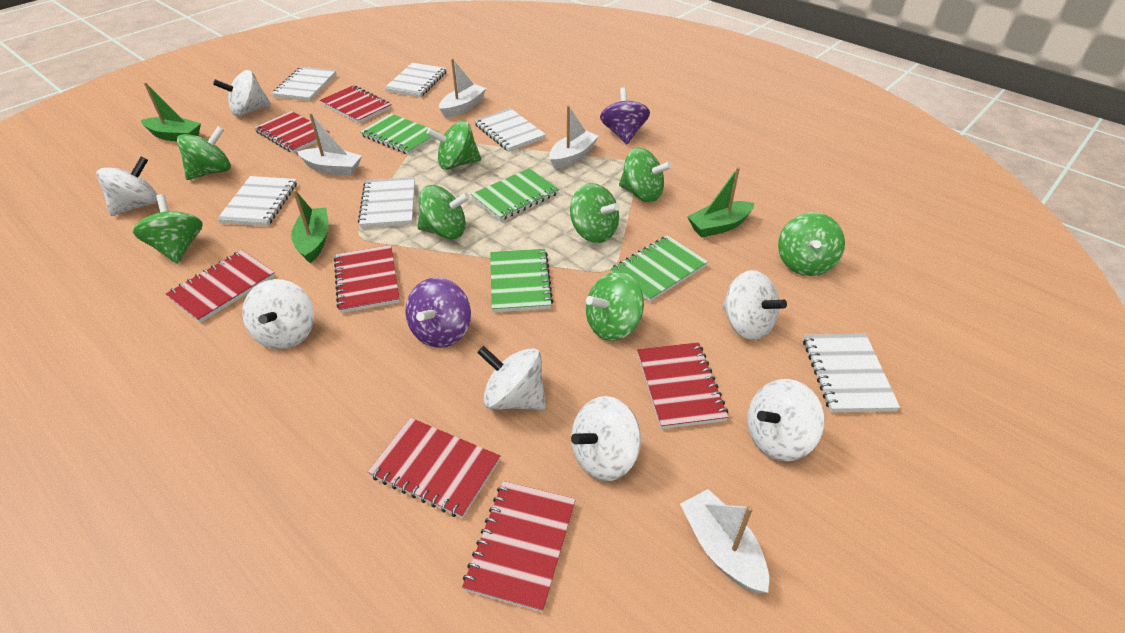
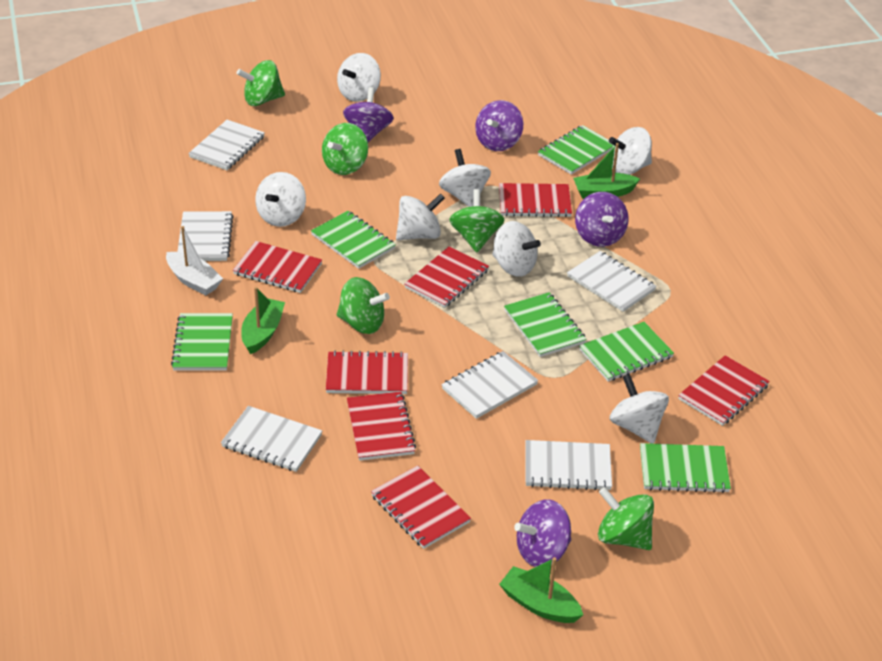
green notebook: 4 -> 6
green spinning top: 8 -> 5
purple spinning top: 2 -> 4
white boat: 4 -> 1

